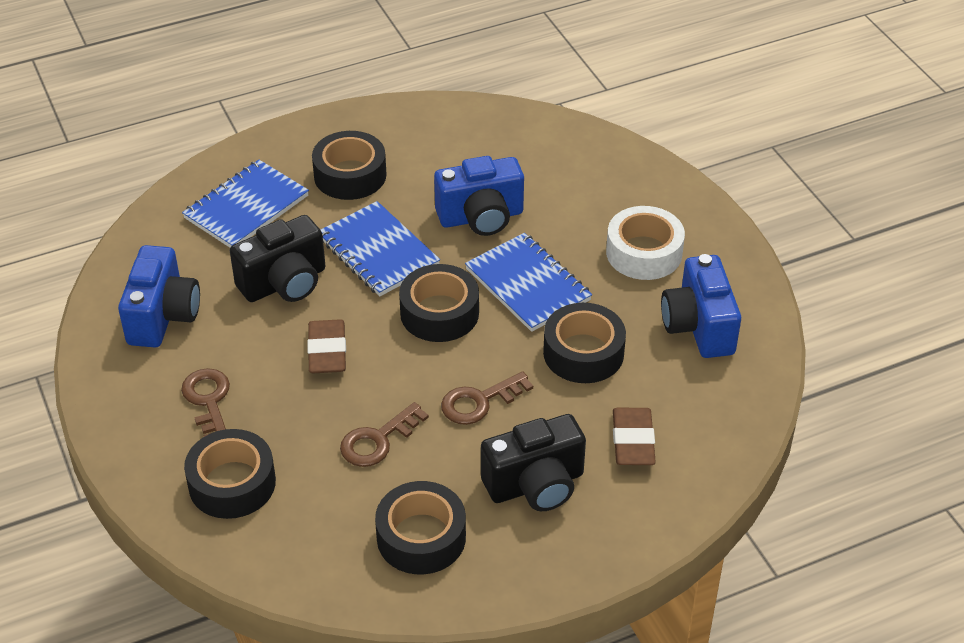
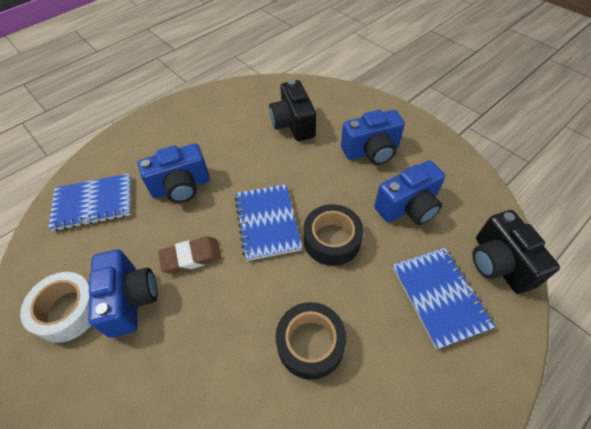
black tape: 5 -> 2
blue camera: 3 -> 4
brown eraser: 2 -> 1
brown key: 3 -> 0

